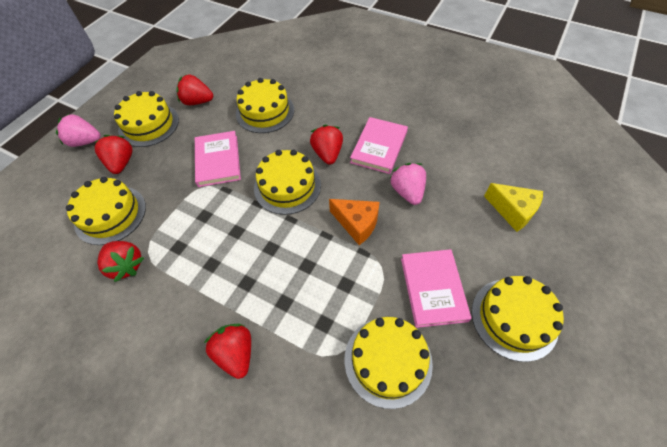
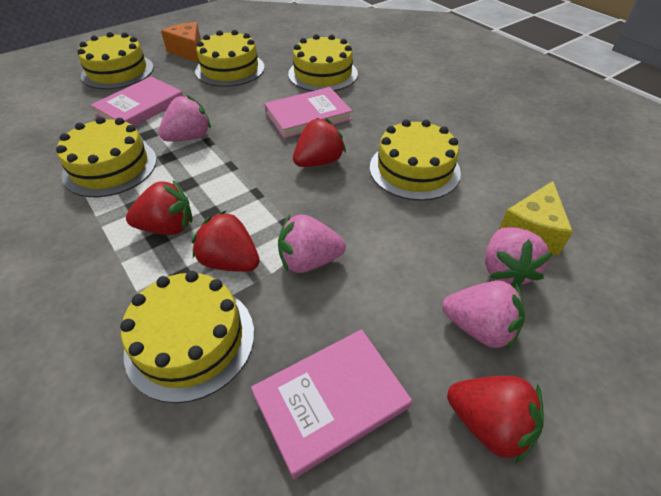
pink strawberry: 2 -> 4
red strawberry: 5 -> 4

